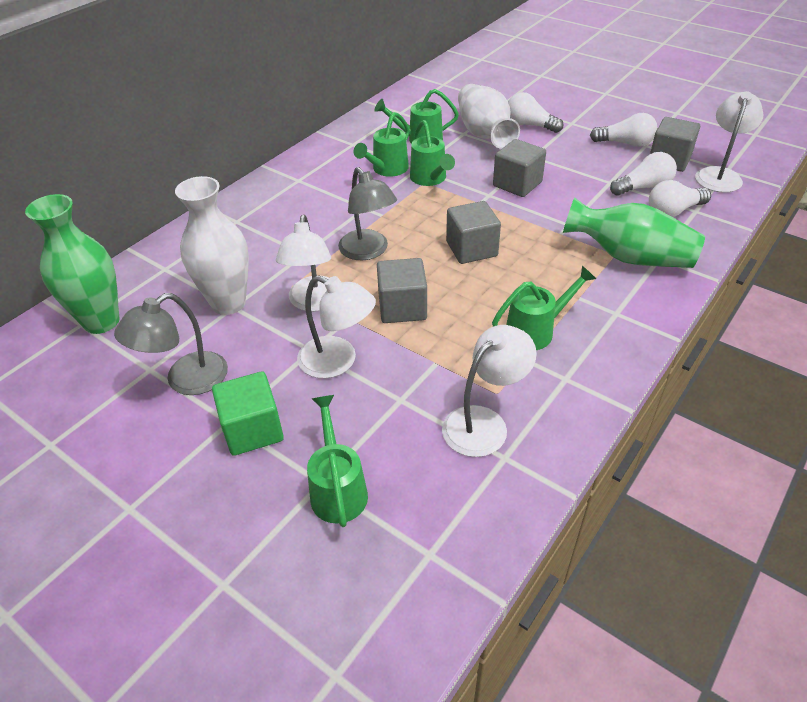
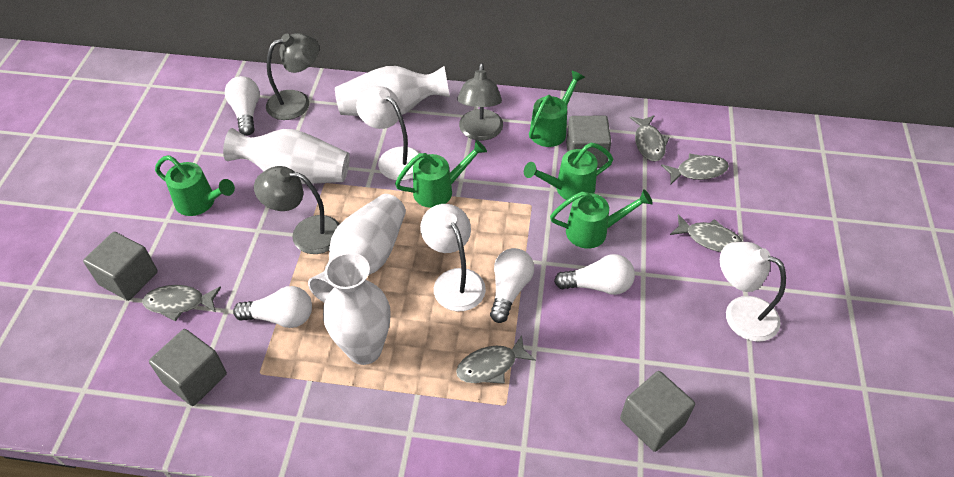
green cube: 1 -> 0
green vase: 2 -> 0
grey fish: 0 -> 5
grey lamp: 2 -> 3
white lamp: 4 -> 3
white vase: 2 -> 4

